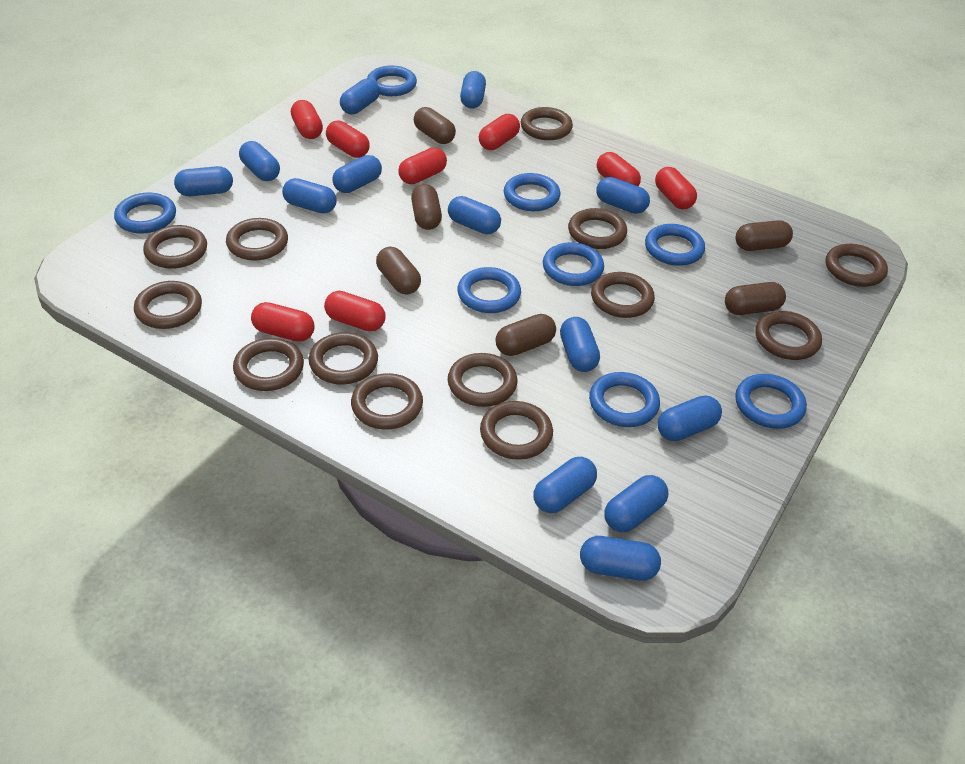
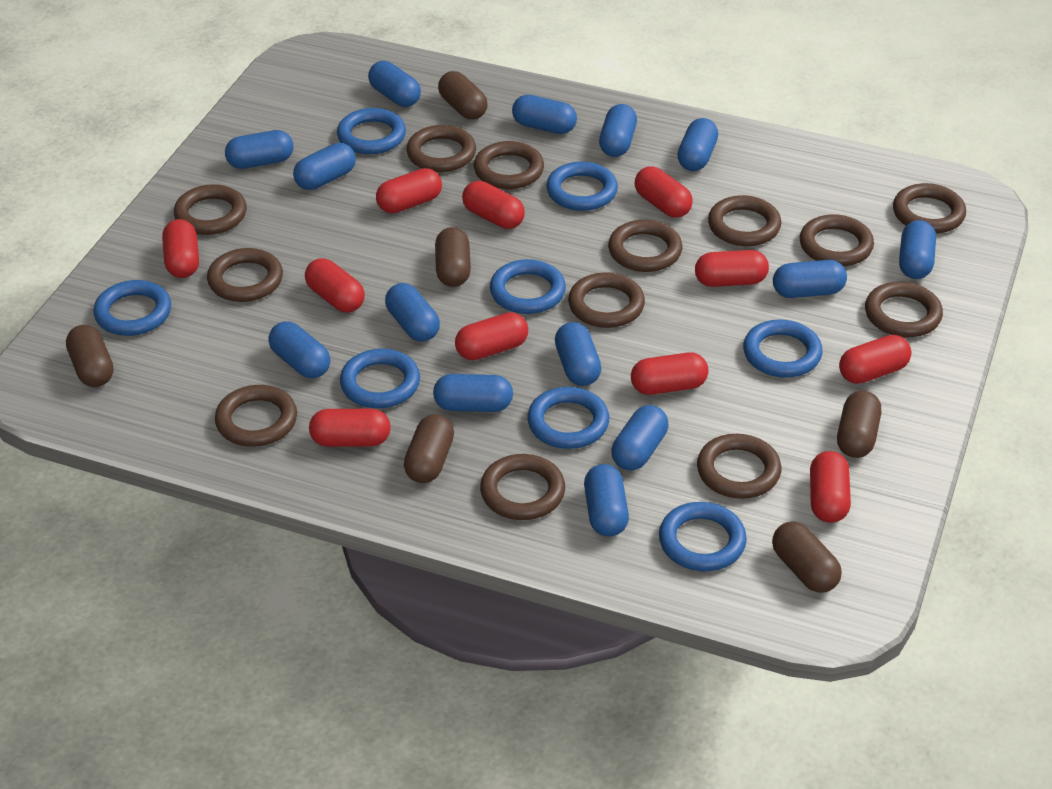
blue capsule: 13 -> 14
red capsule: 8 -> 11

